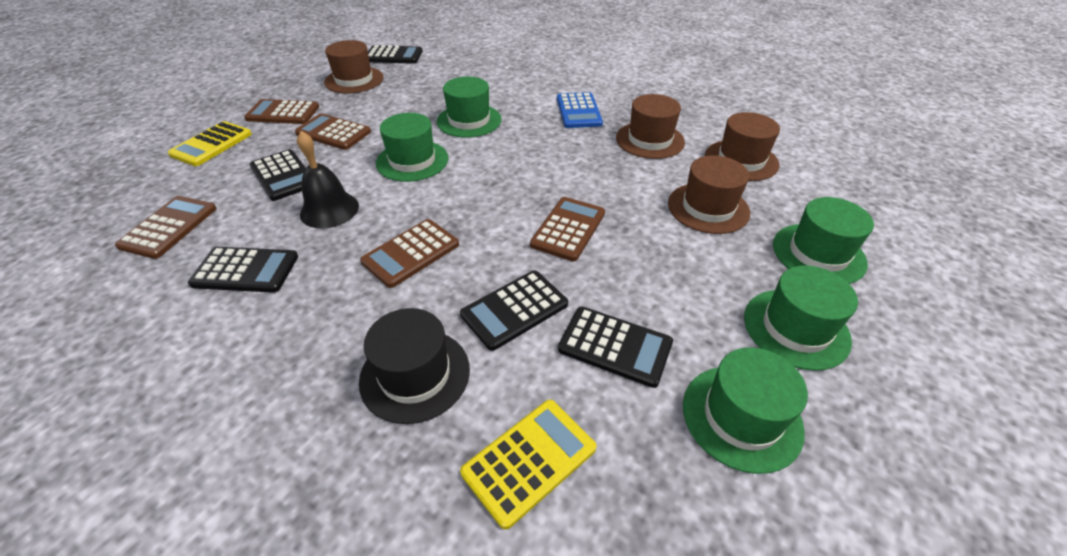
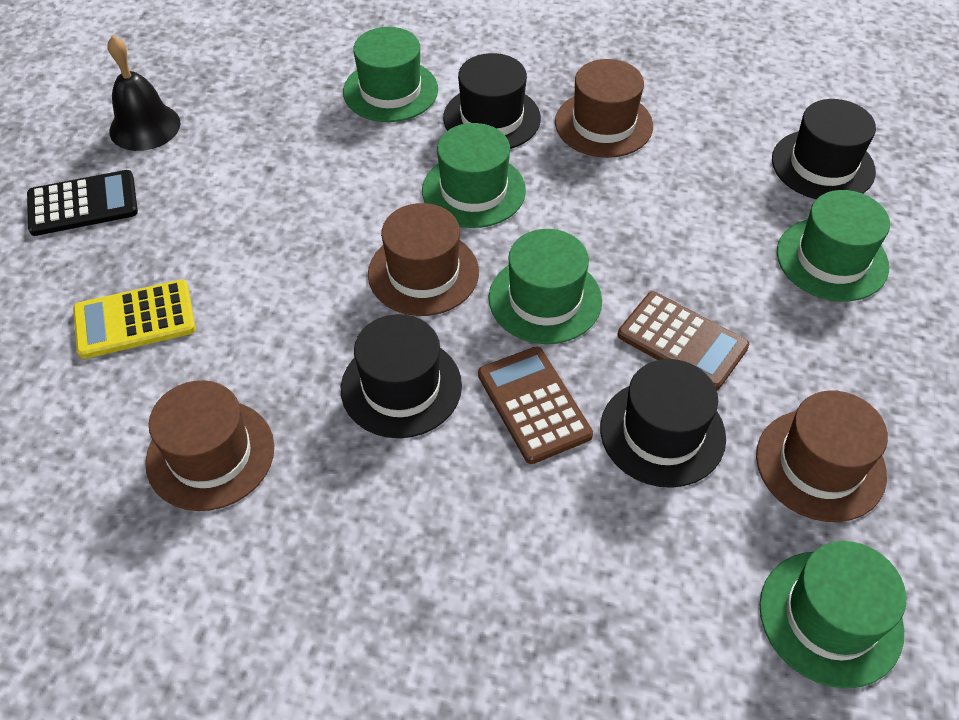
black calculator: 5 -> 1
black hat: 1 -> 4
blue calculator: 1 -> 0
brown calculator: 5 -> 2
yellow calculator: 2 -> 1

